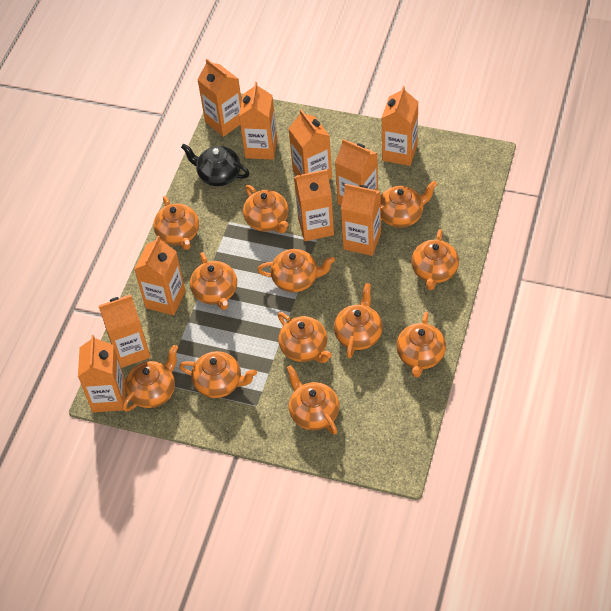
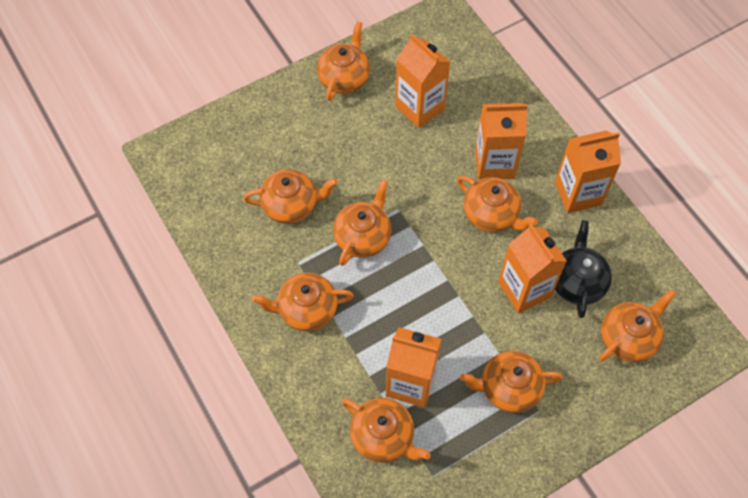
orange carton: 10 -> 5
orange teapot: 12 -> 8

